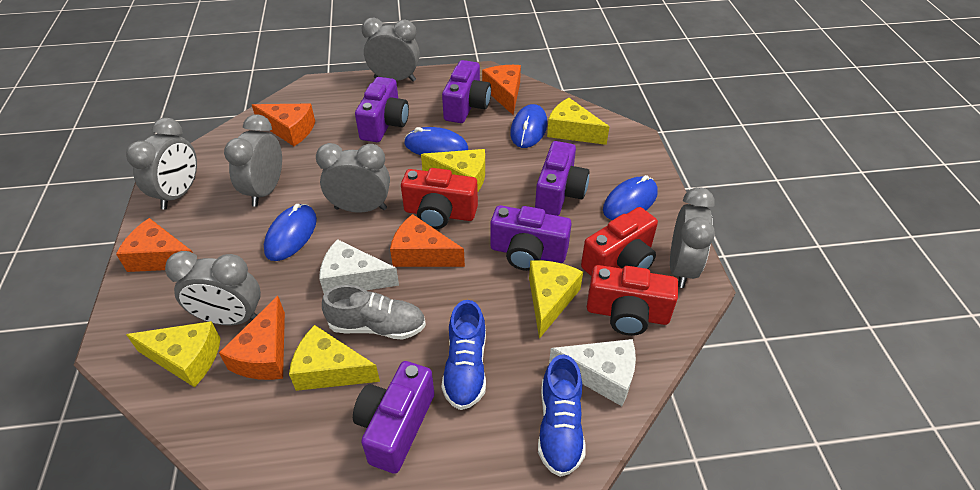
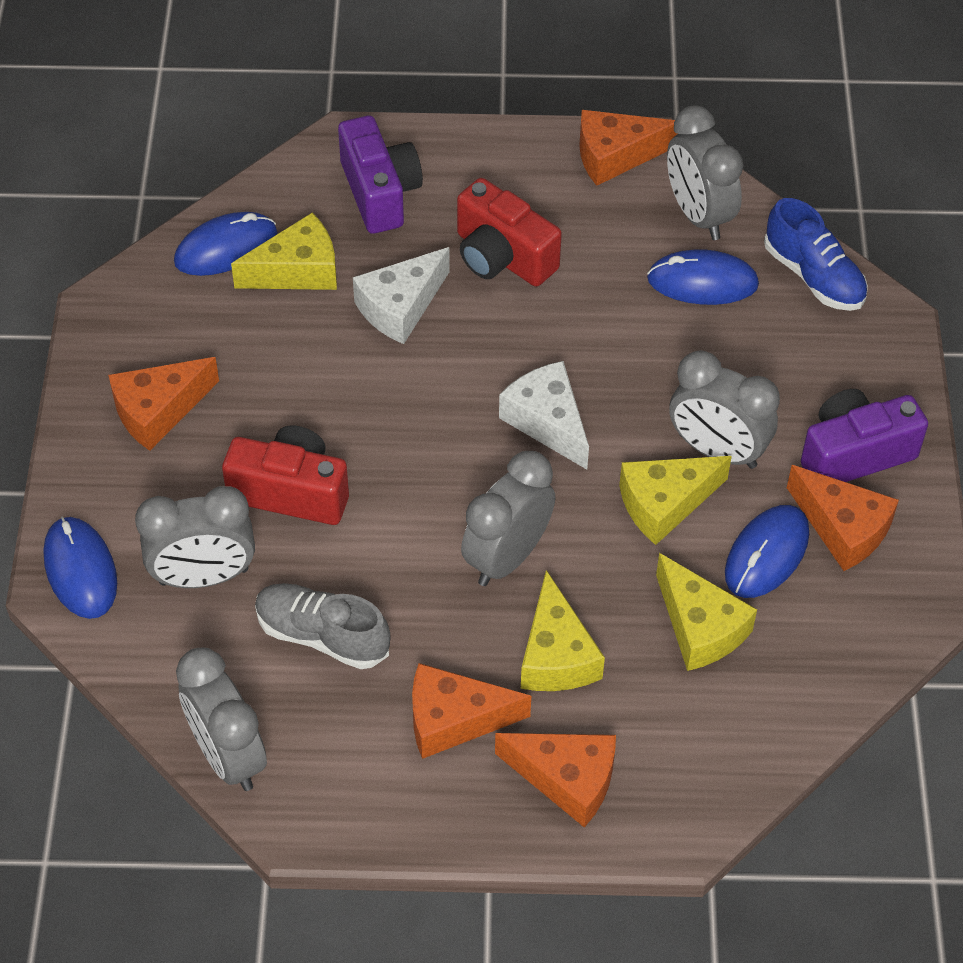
blue shoe: 2 -> 1
grey clock: 6 -> 5
purple camera: 5 -> 2
red camera: 3 -> 2
yellow cheese: 5 -> 4

